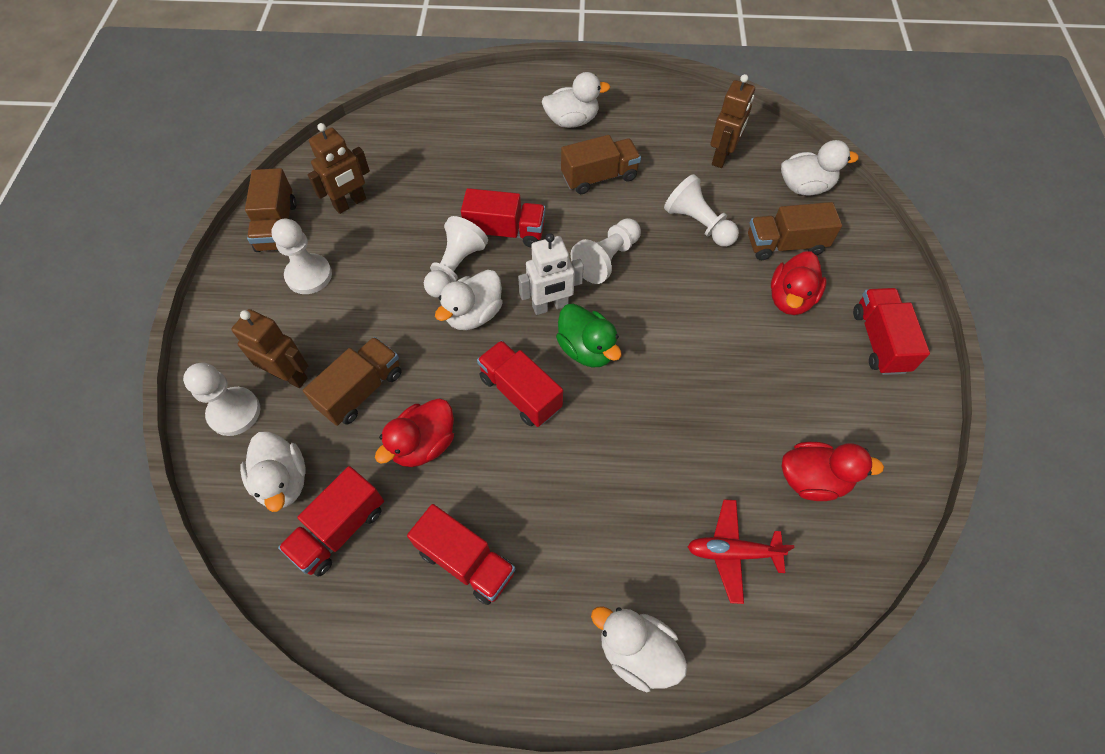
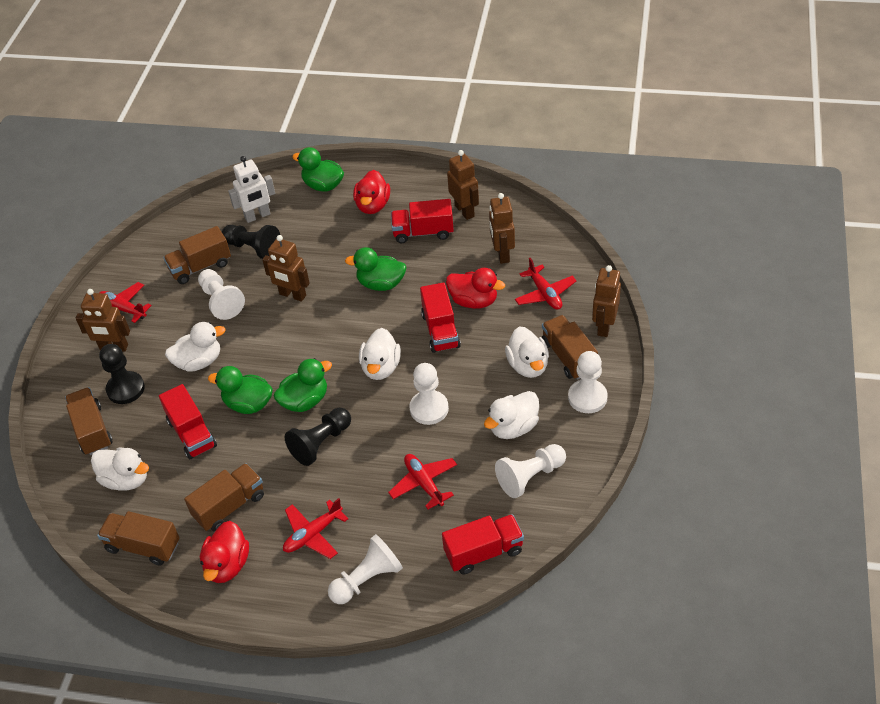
black pawn: 0 -> 3
brown robot: 3 -> 5
brown truck: 4 -> 5
green duck: 1 -> 4
red plane: 1 -> 4
red truck: 5 -> 4

